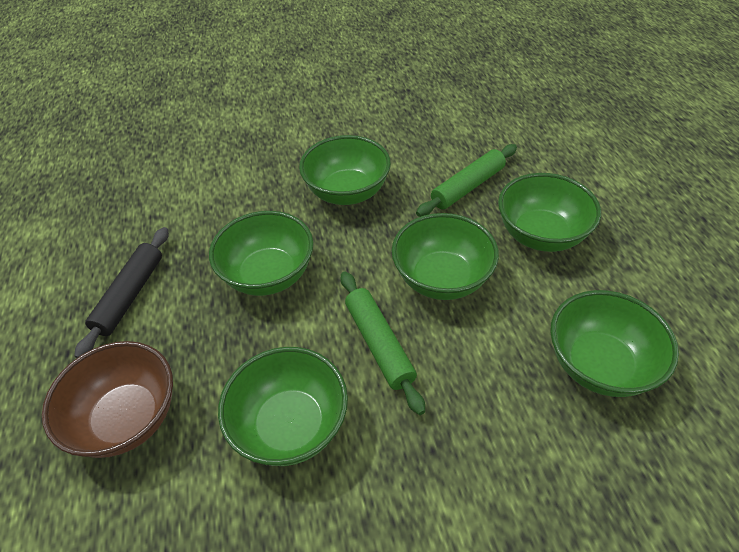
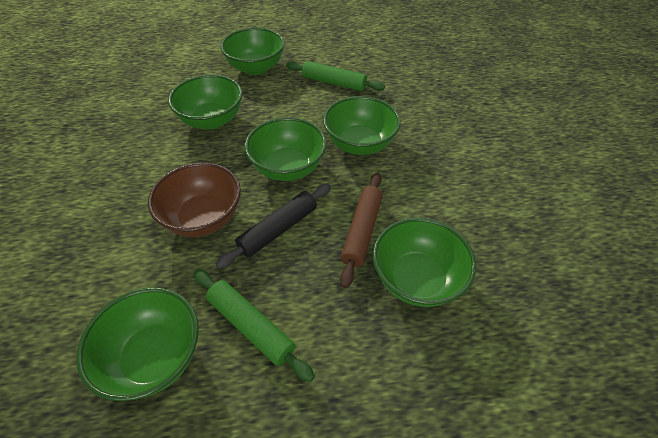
brown rolling pin: 0 -> 1

